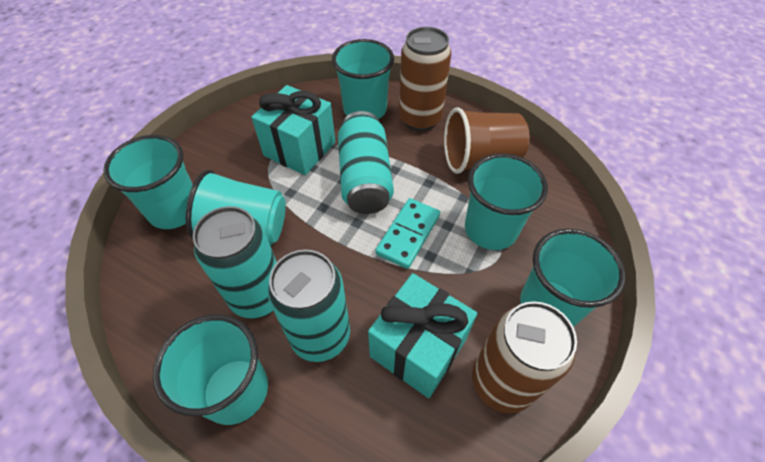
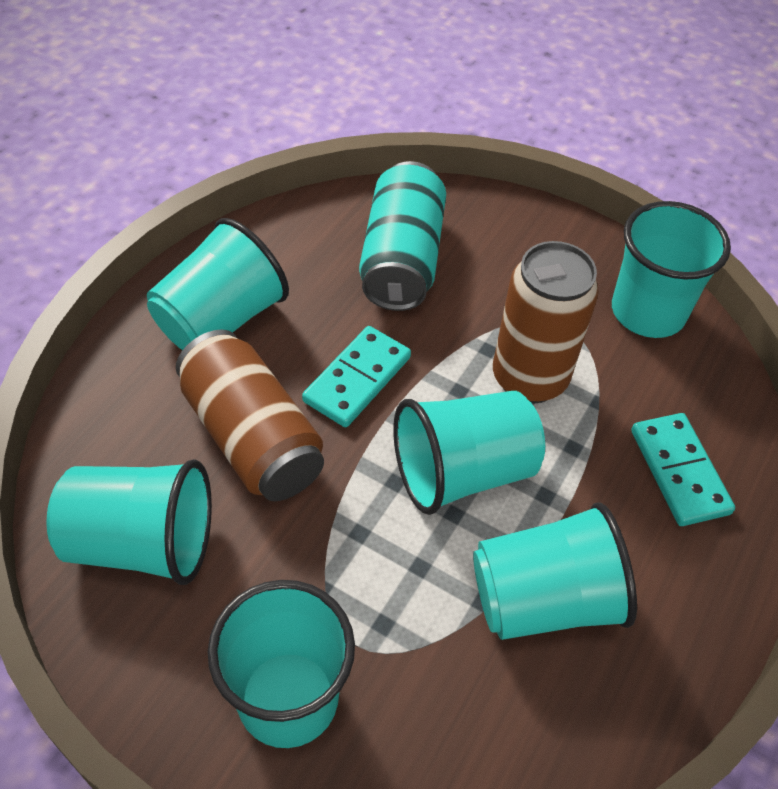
brown cup: 1 -> 0
turquoise can: 3 -> 1
turquoise domino: 1 -> 2
turquoise gift: 2 -> 0

